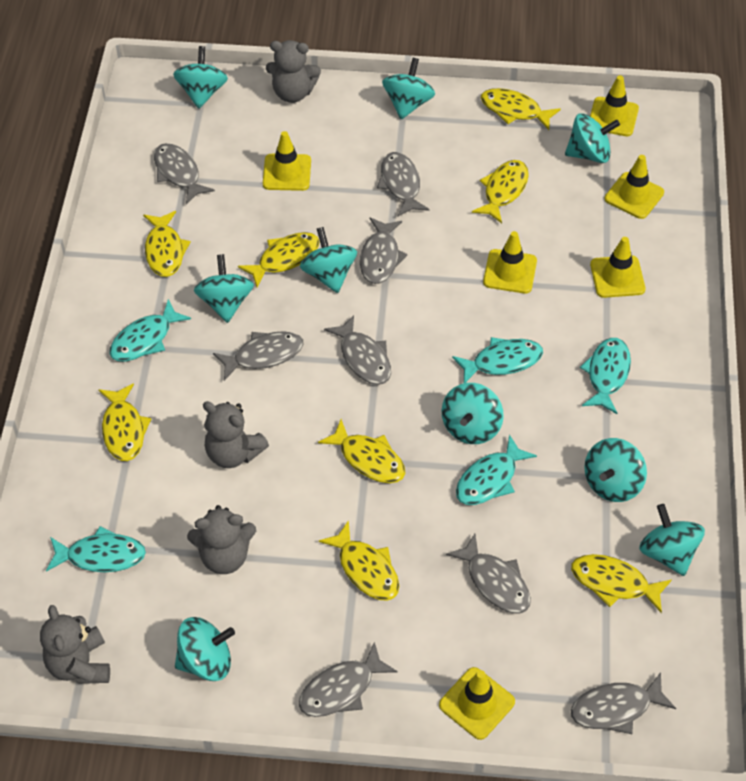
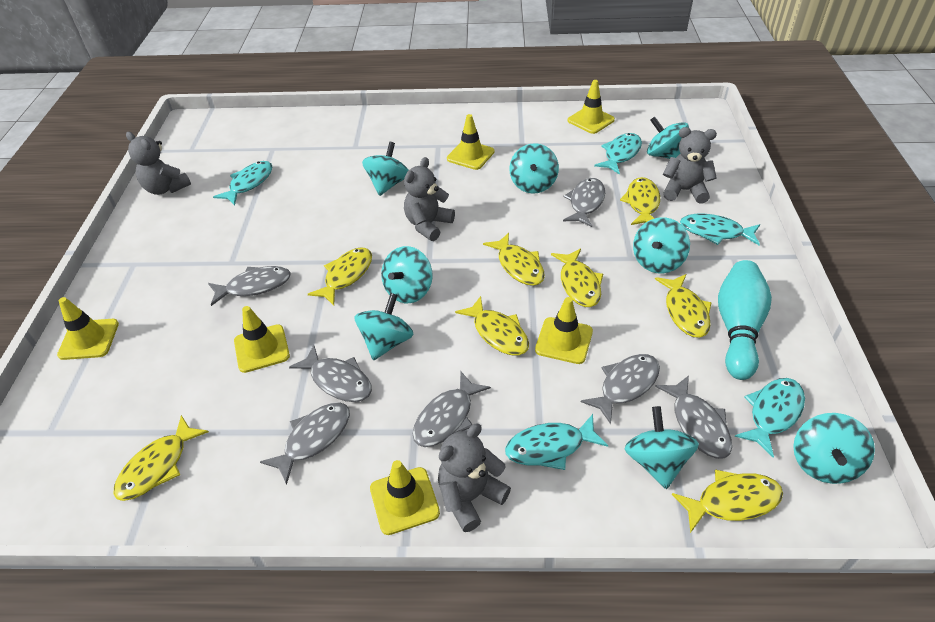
grey fish: 8 -> 7
turquoise bowling pin: 0 -> 1
turquoise spinning top: 9 -> 8

